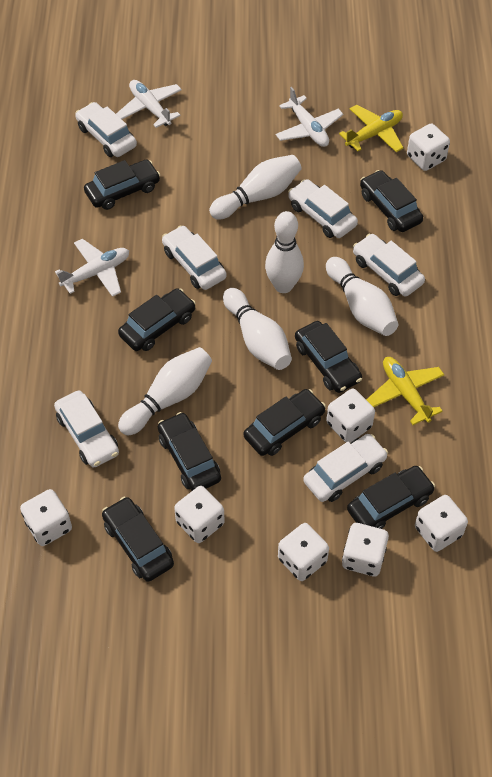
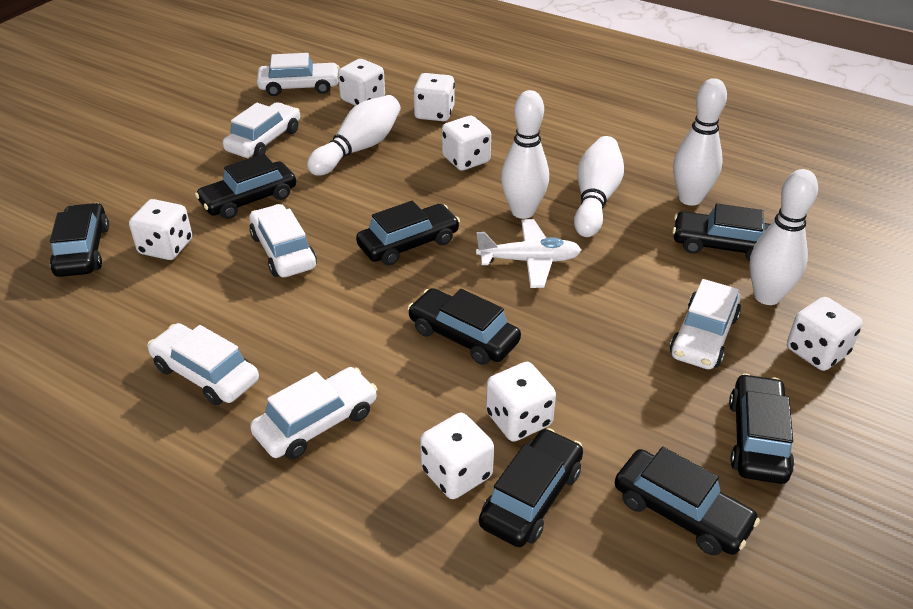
white plane: 3 -> 1
yellow plane: 2 -> 0

